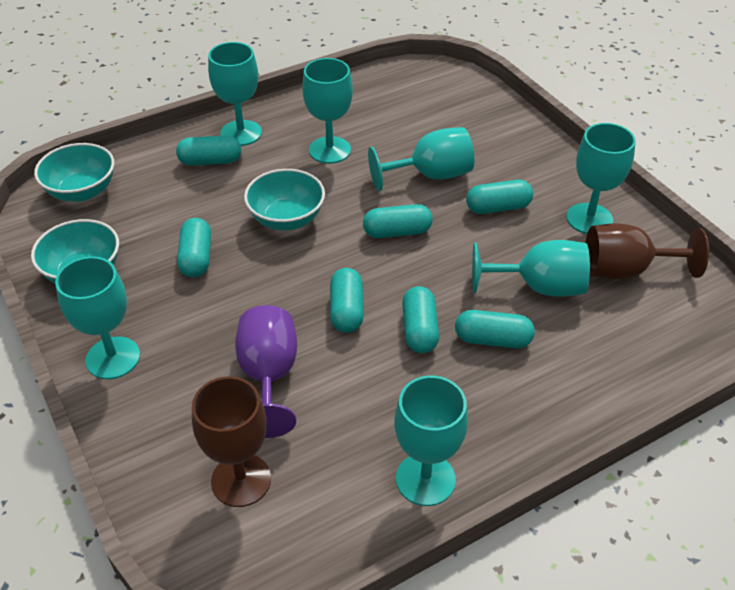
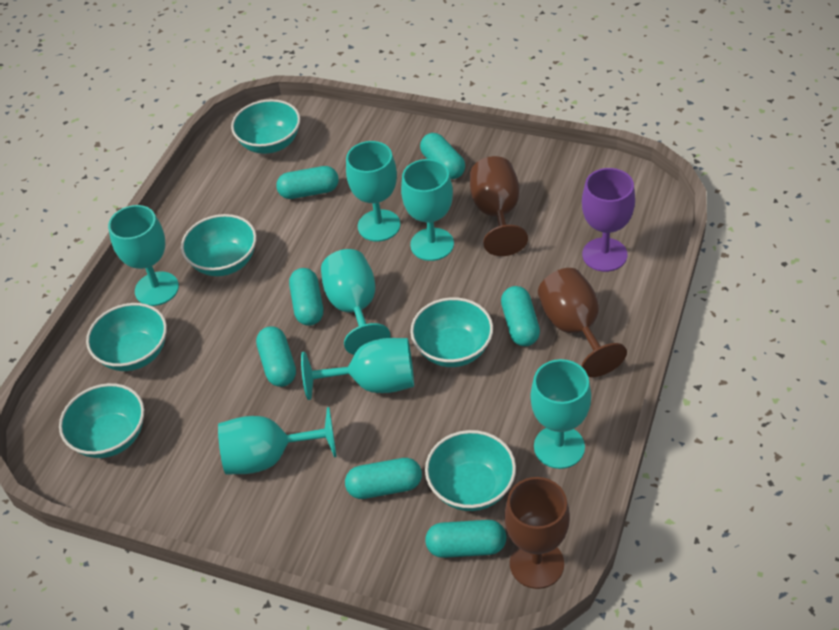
brown goblet: 2 -> 3
turquoise bowl: 3 -> 6

